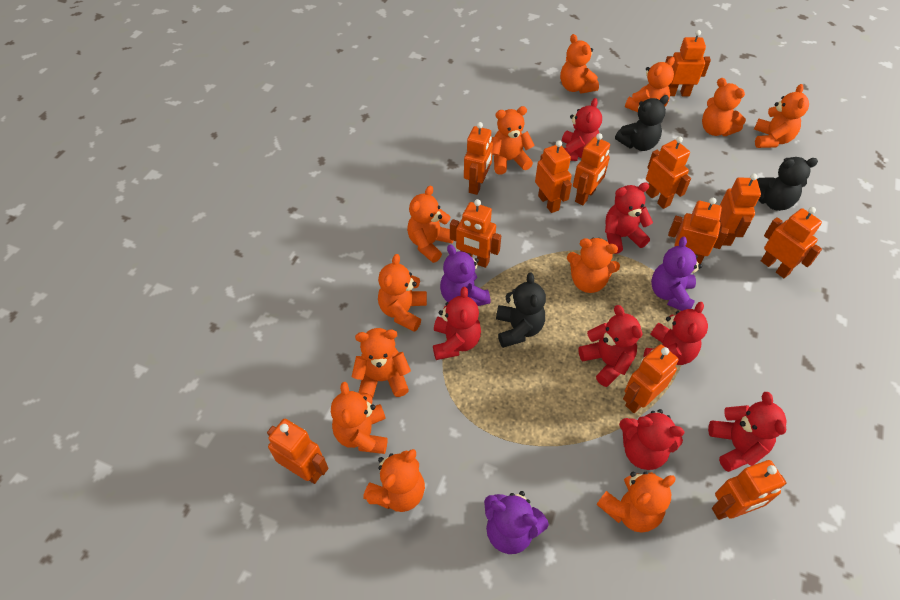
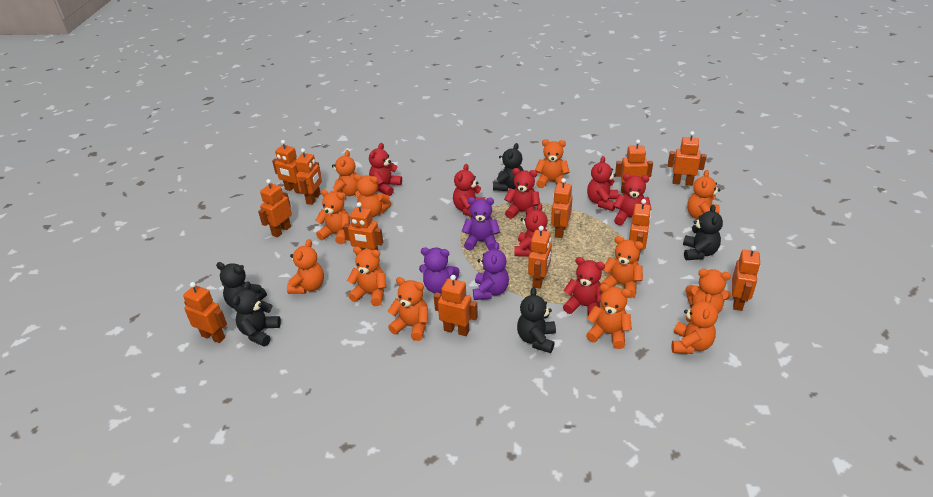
black teddy bear: 3 -> 5

